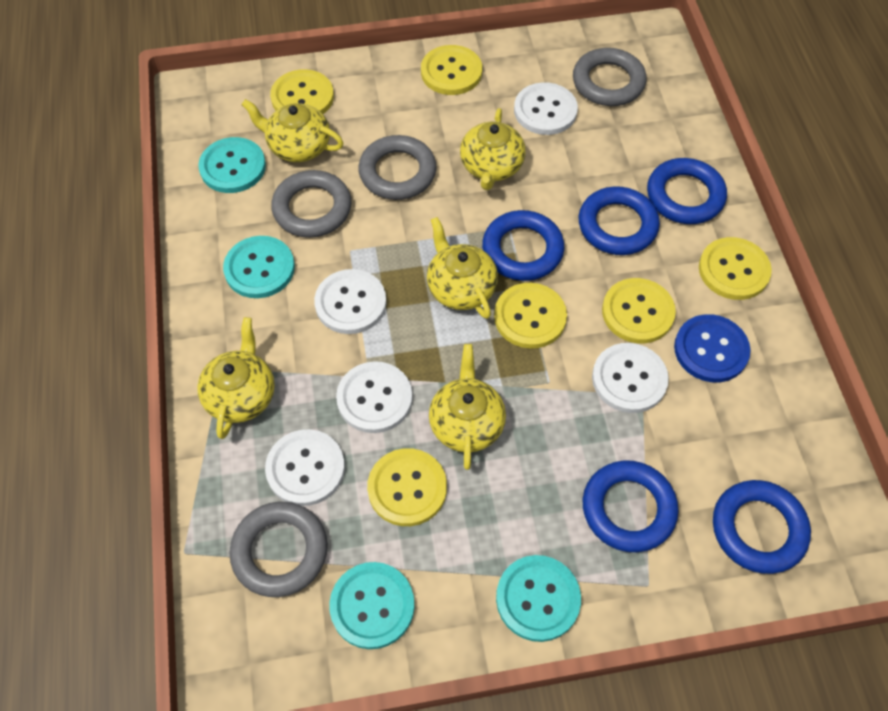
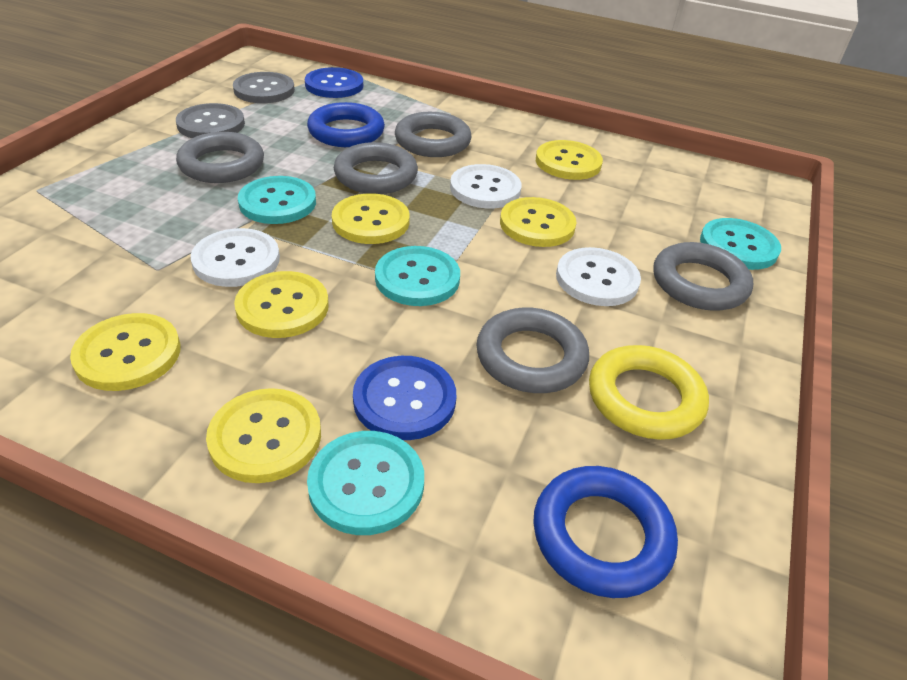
blue button: 1 -> 2
blue ring: 5 -> 2
grey button: 0 -> 2
grey ring: 4 -> 5
white button: 5 -> 3
yellow ring: 0 -> 1
yellow teapot: 5 -> 0

